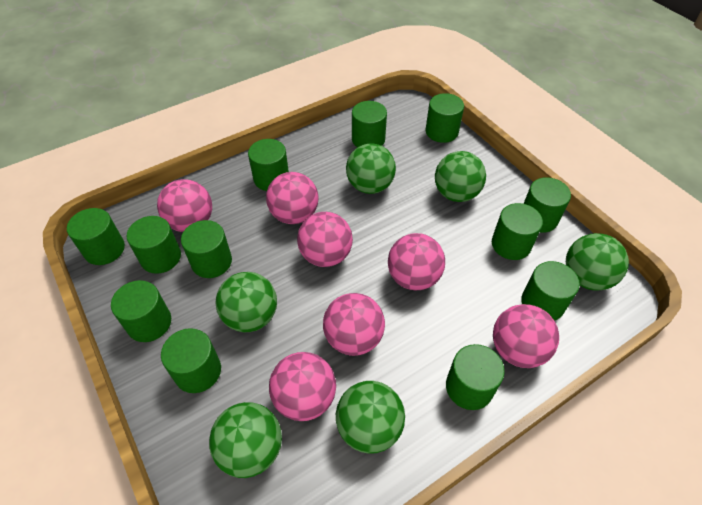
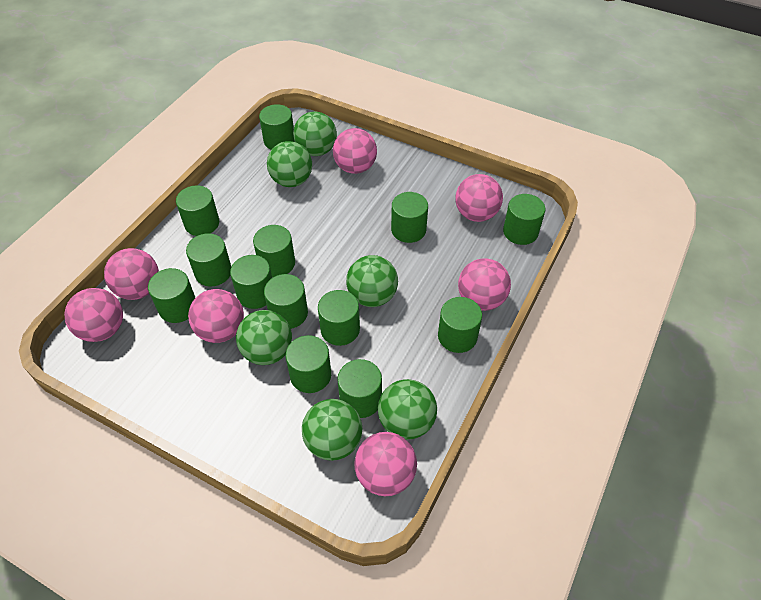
green cylinder: 12 -> 13

